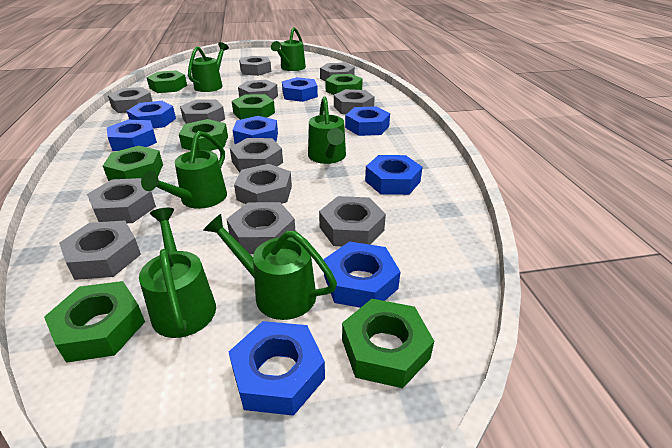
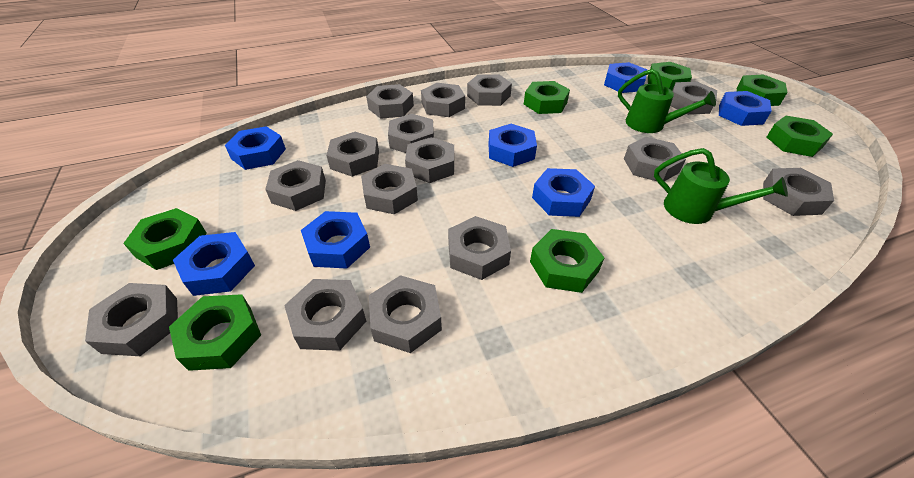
blue nut: 8 -> 7
green watering can: 6 -> 2
grey nut: 12 -> 15

